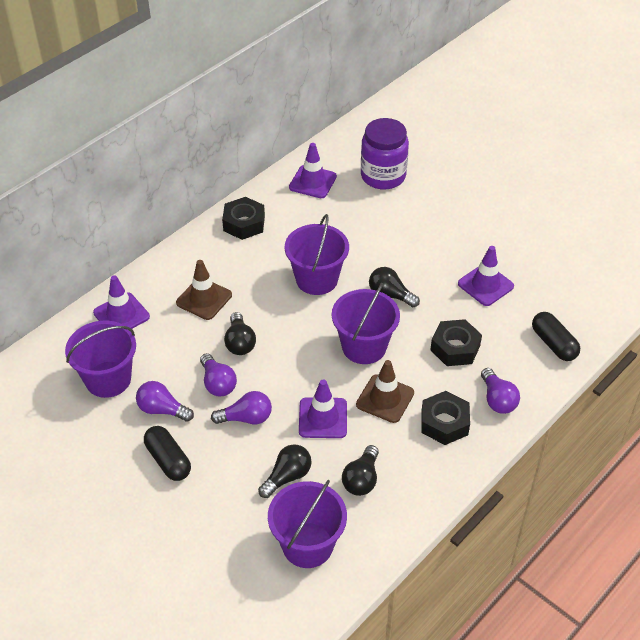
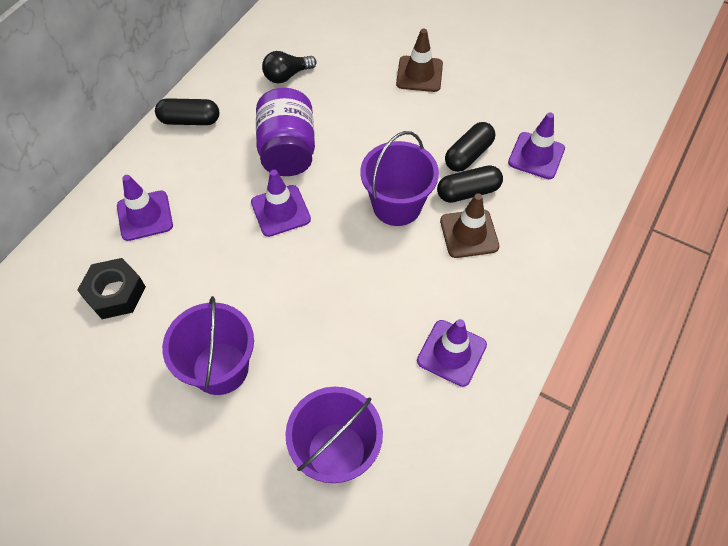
black capsule: 2 -> 3
black light bulb: 4 -> 1
black nut: 3 -> 1
purple bucket: 4 -> 3
purple light bulb: 4 -> 0

